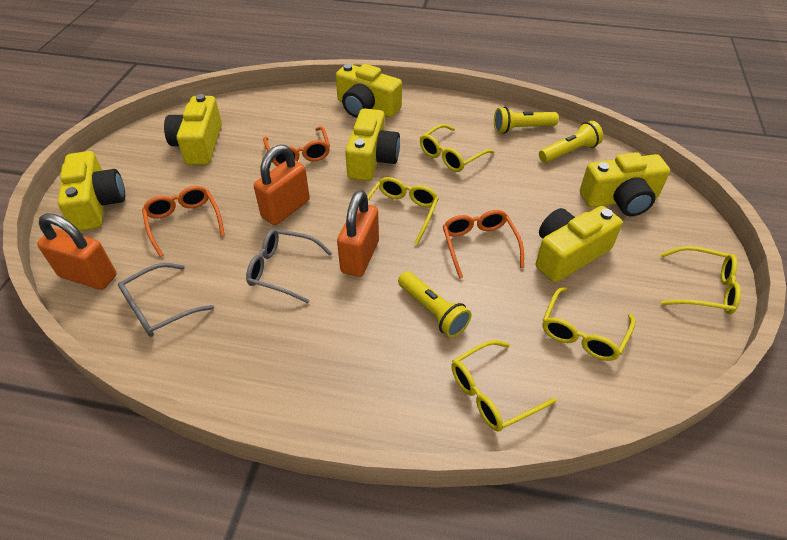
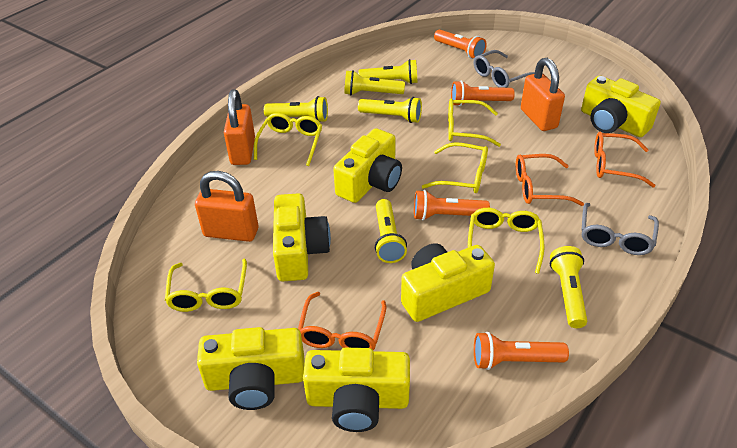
orange flashlight: 0 -> 4
yellow flashlight: 3 -> 6

